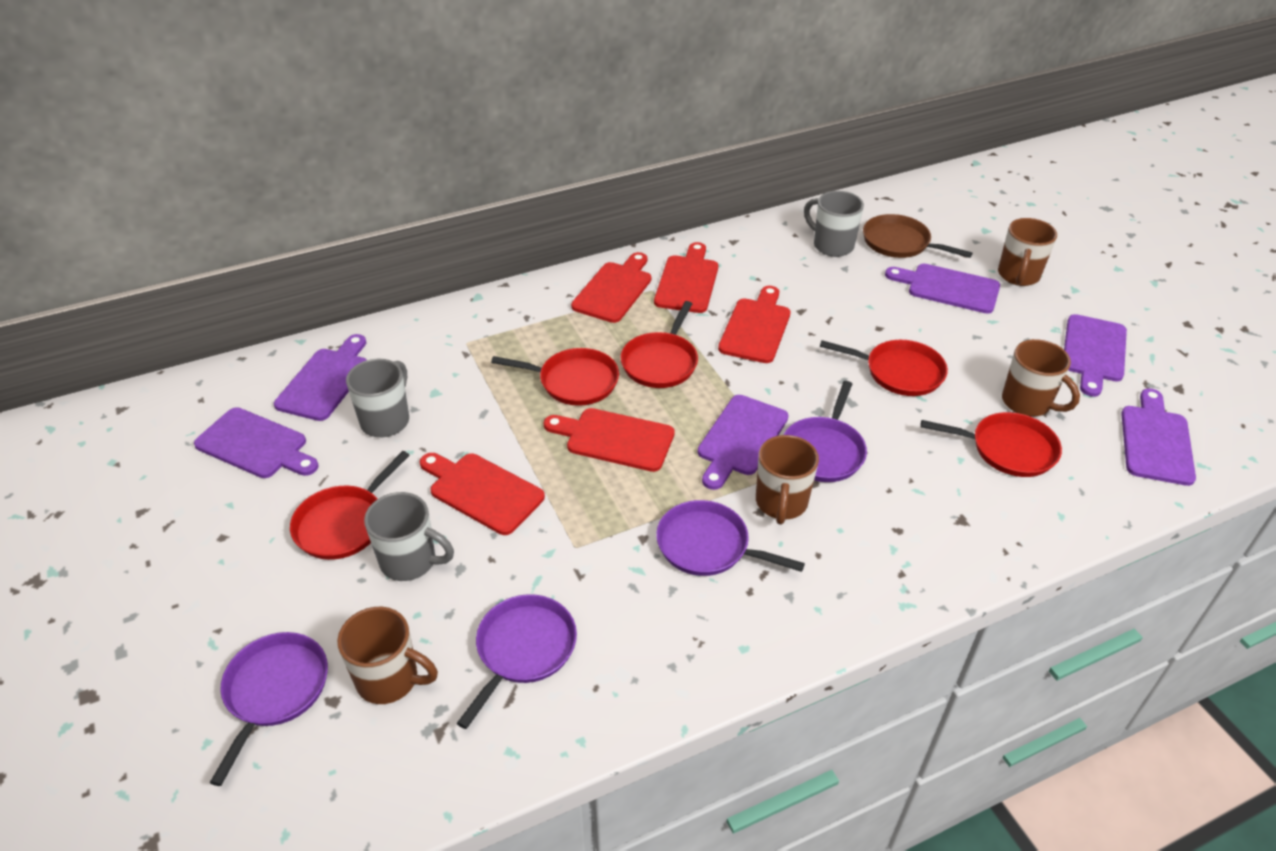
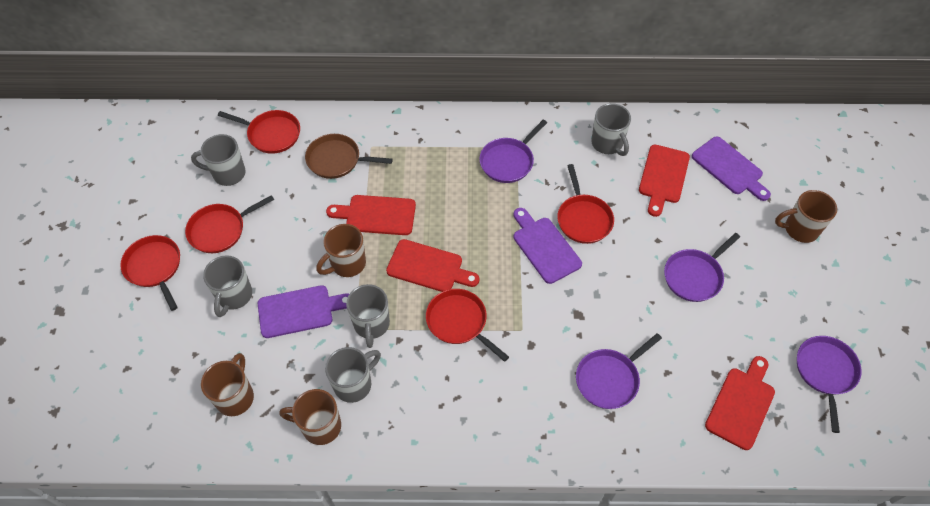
grey mug: 3 -> 5
purple cutting board: 6 -> 3
red cutting board: 5 -> 4

